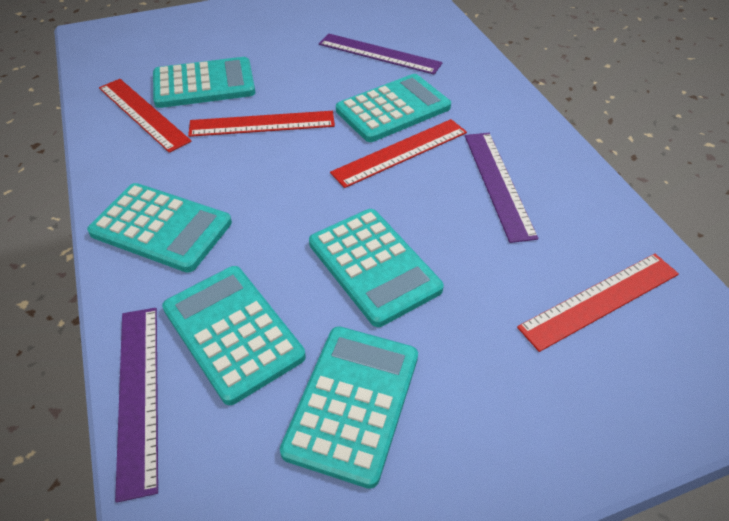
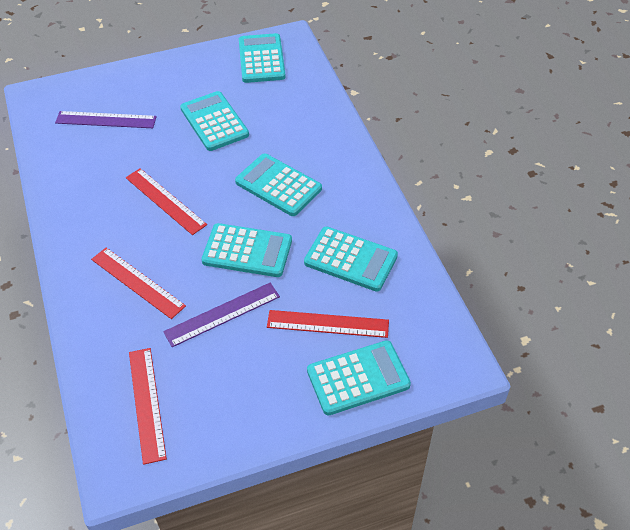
purple ruler: 3 -> 2

